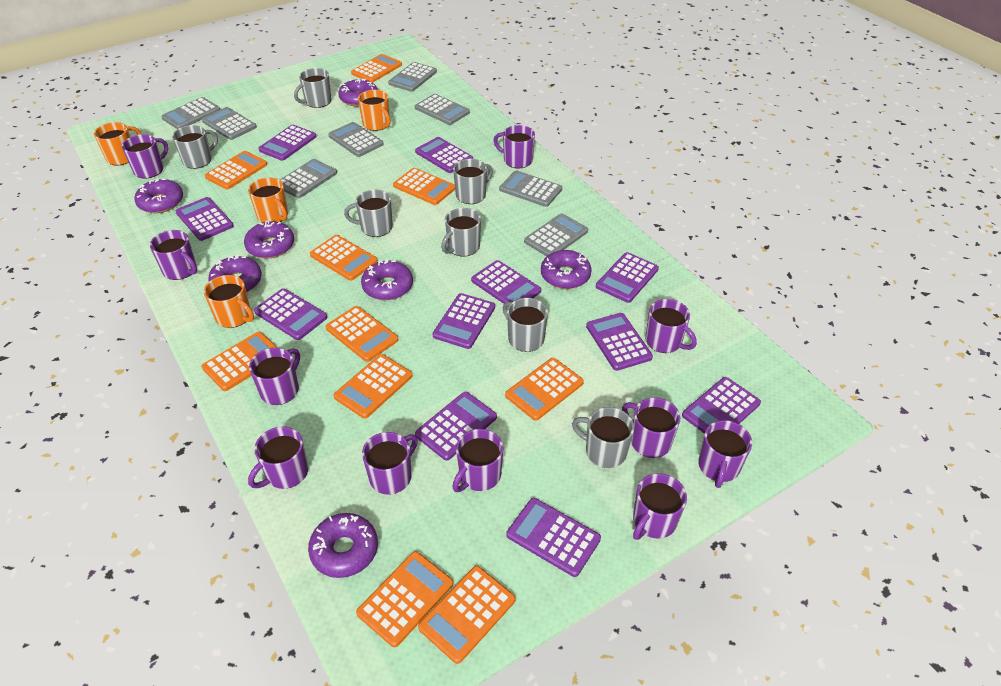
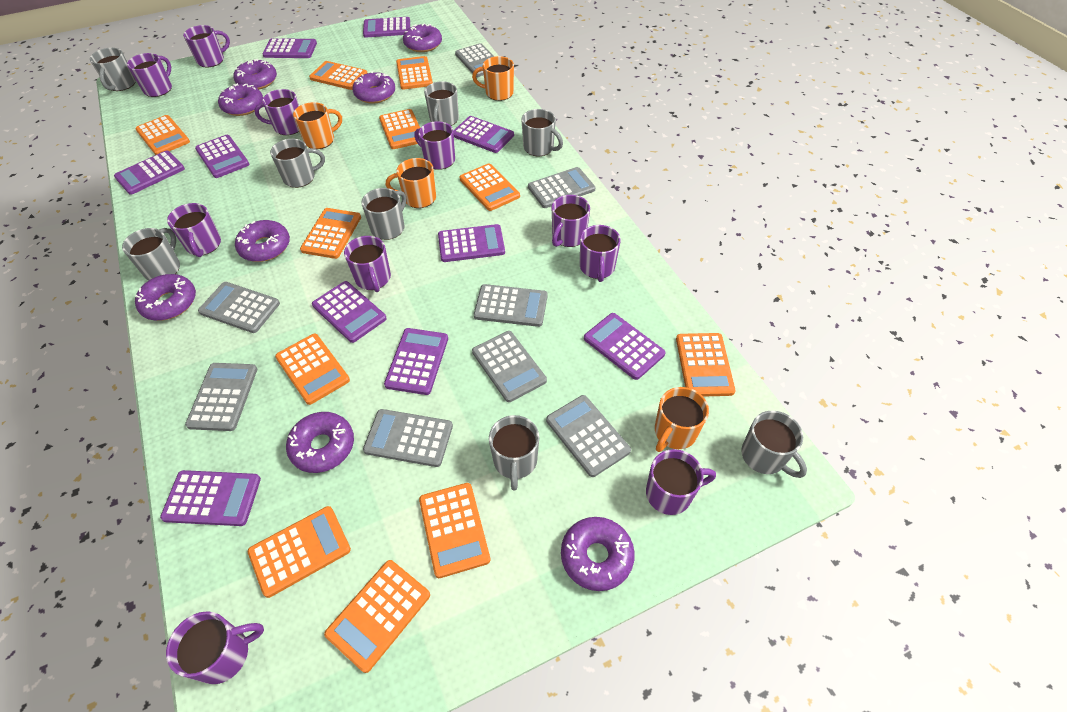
grey mug: 7 -> 8
orange calculator: 10 -> 11
purple calculator: 11 -> 10
purple donut: 7 -> 8
purple mug: 11 -> 10

